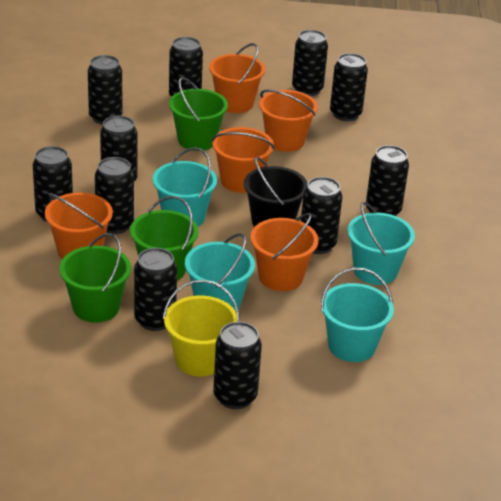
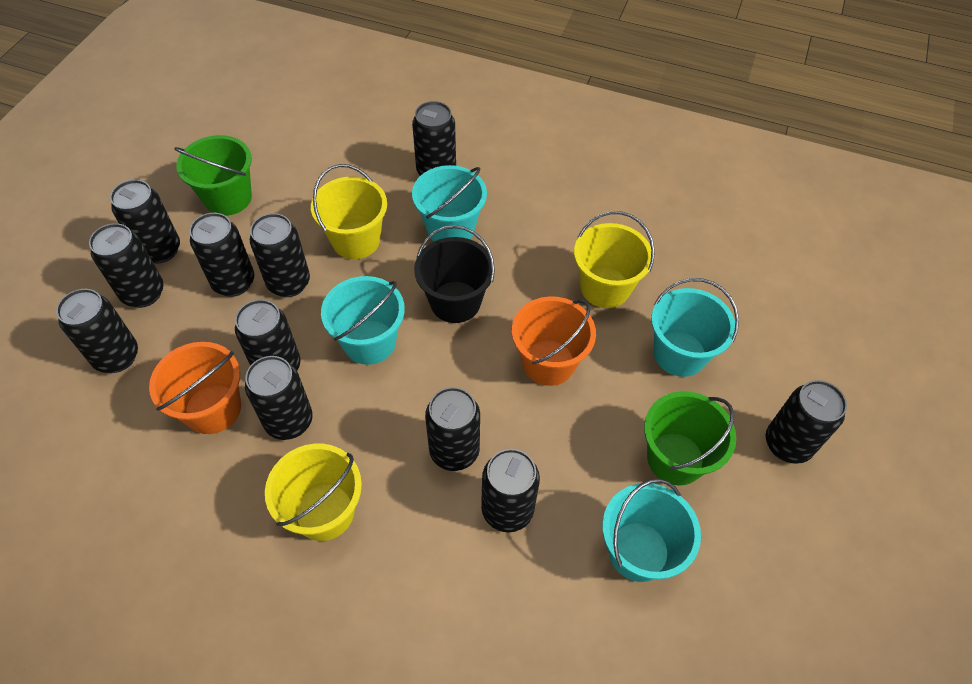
green bucket: 3 -> 2
orange bucket: 5 -> 2
yellow bucket: 1 -> 3

